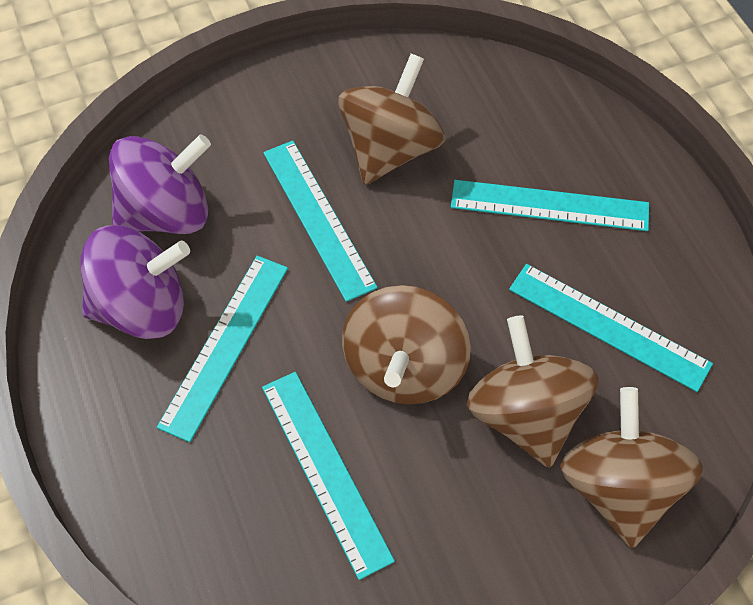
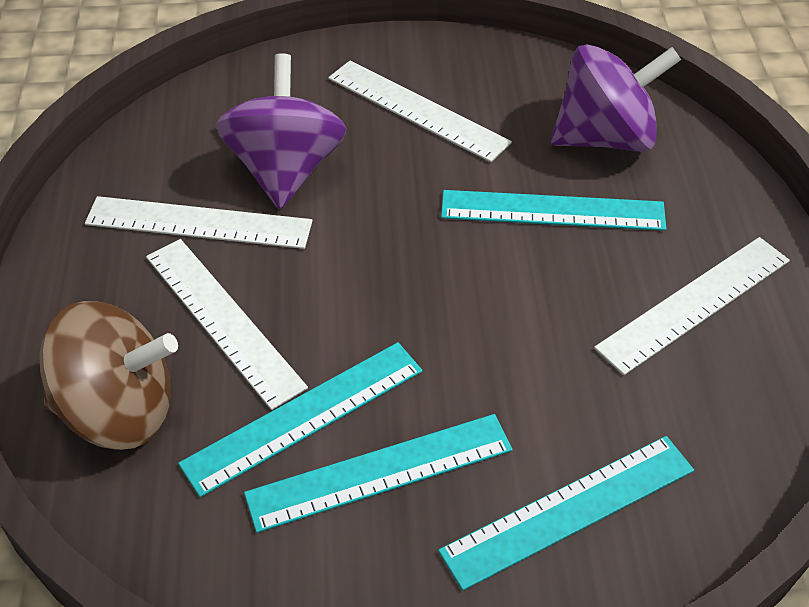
brown spinning top: 4 -> 1
turquoise ruler: 5 -> 4
white ruler: 0 -> 4

